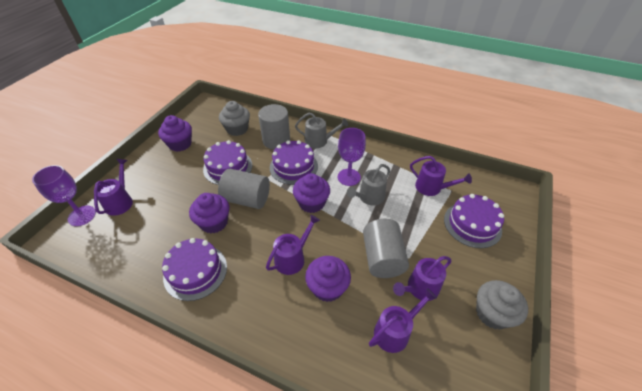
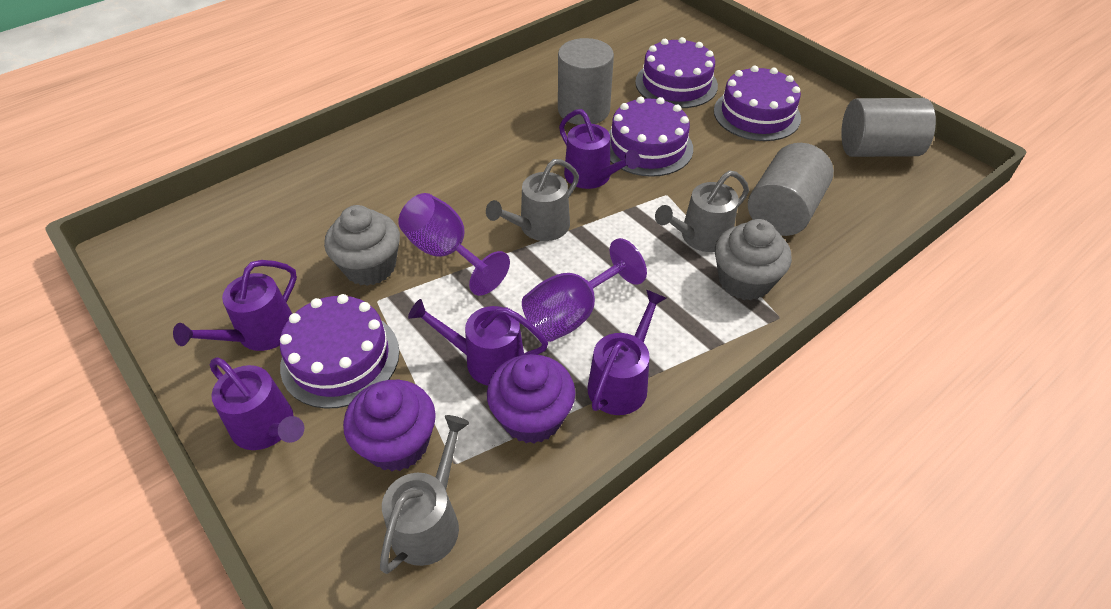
grey watering can: 2 -> 3
purple cupcake: 4 -> 2

